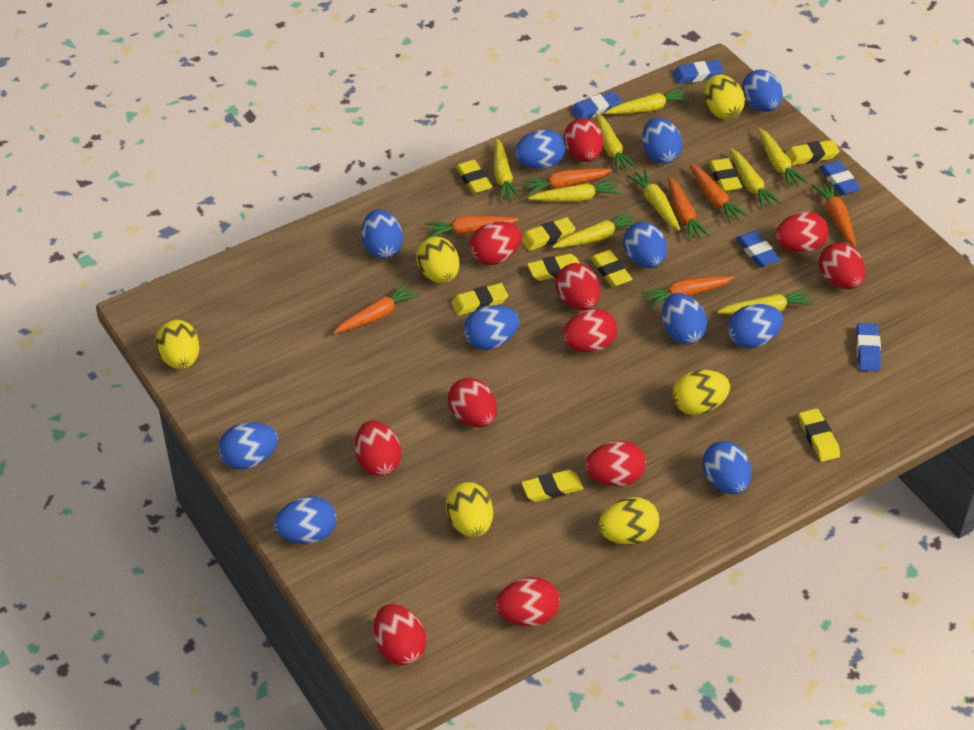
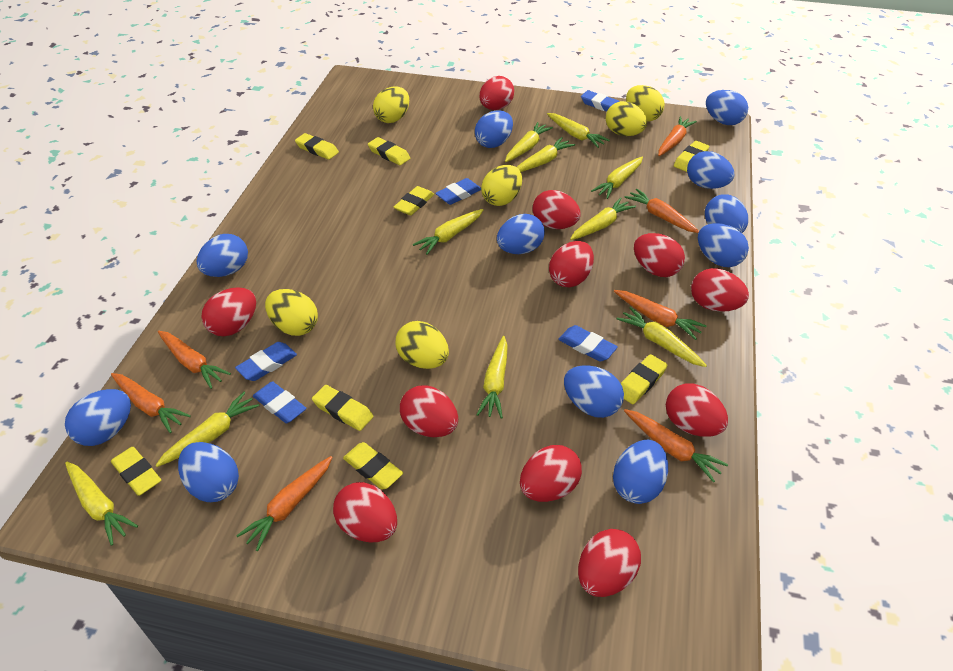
yellow carrot: 9 -> 10
yellow eraser: 9 -> 8

